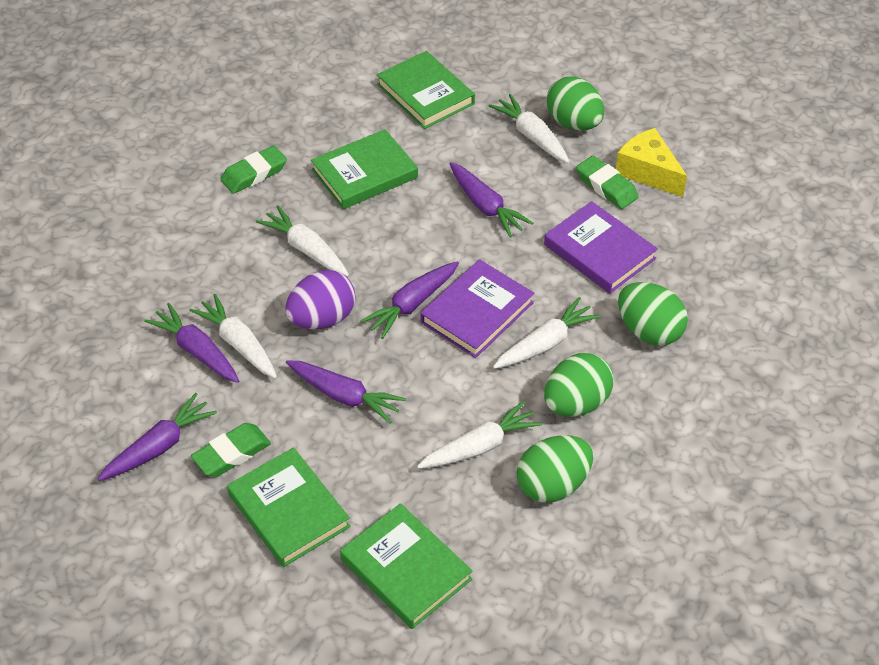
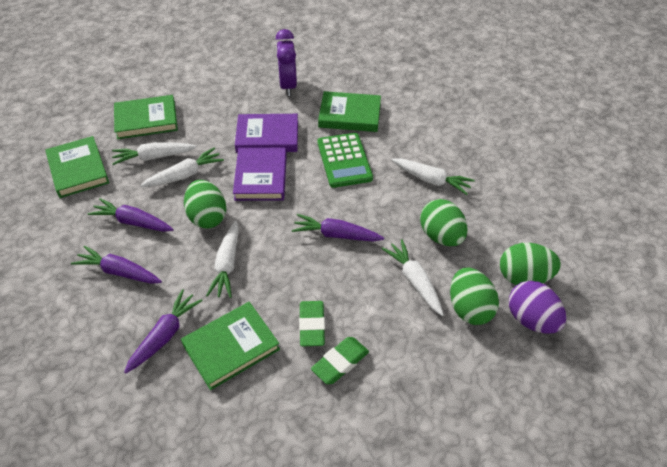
green calculator: 0 -> 1
green eraser: 3 -> 2
purple carrot: 5 -> 4
purple clock: 0 -> 1
yellow cheese: 1 -> 0

